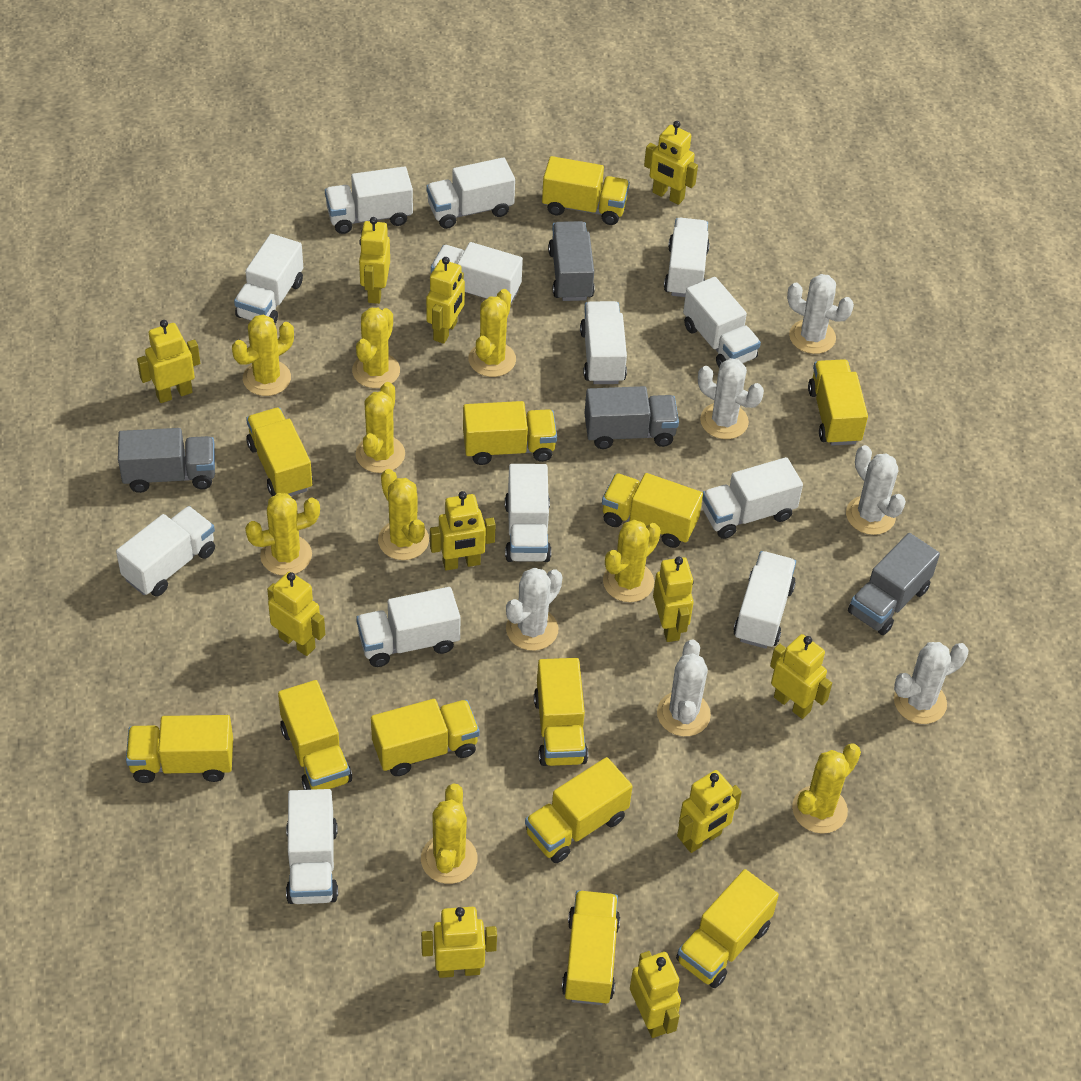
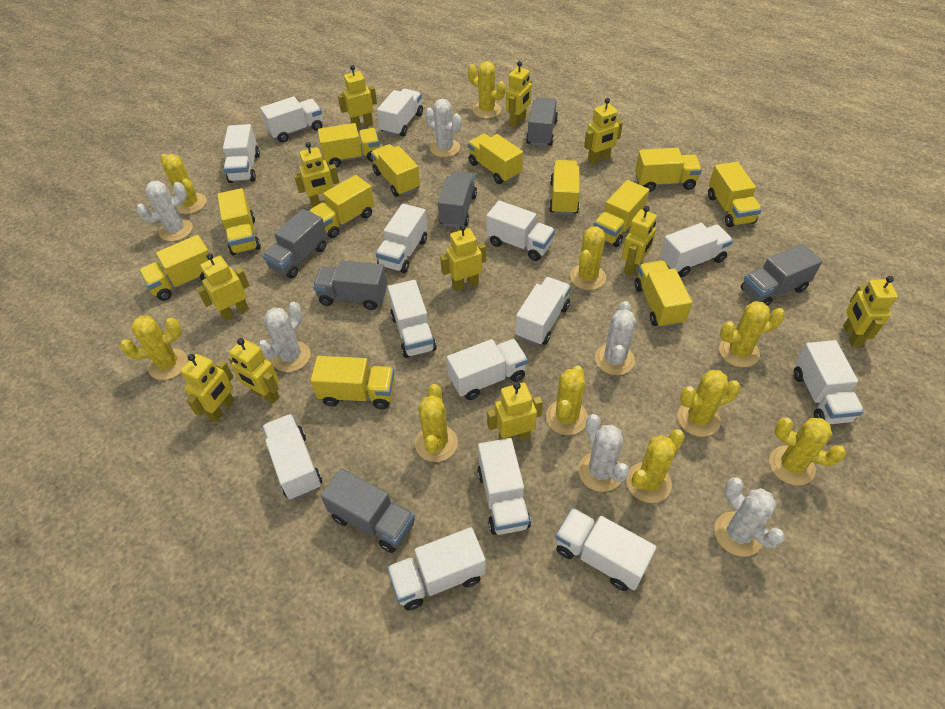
grey truck: 4 -> 6
white truck: 13 -> 14
yellow cactus: 9 -> 10

